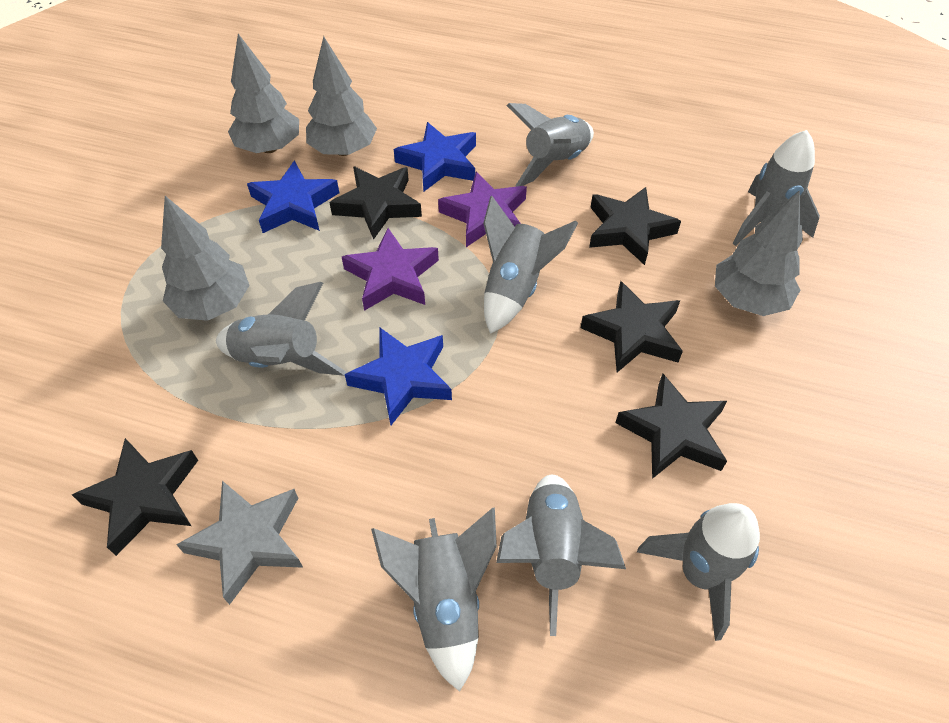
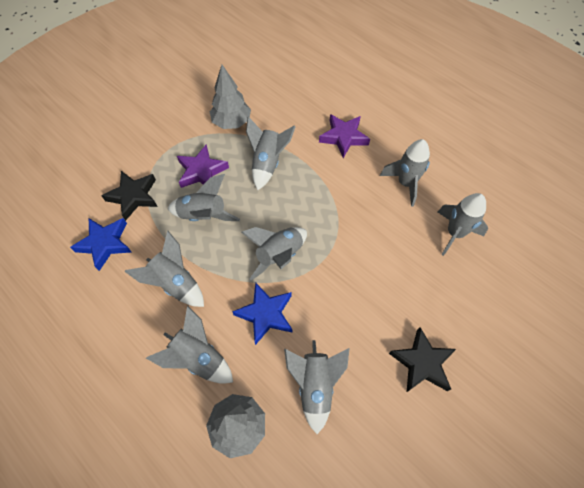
black star: 5 -> 2
blue star: 3 -> 2
grey rocket: 7 -> 8
grey star: 1 -> 0
grey tree: 4 -> 2

